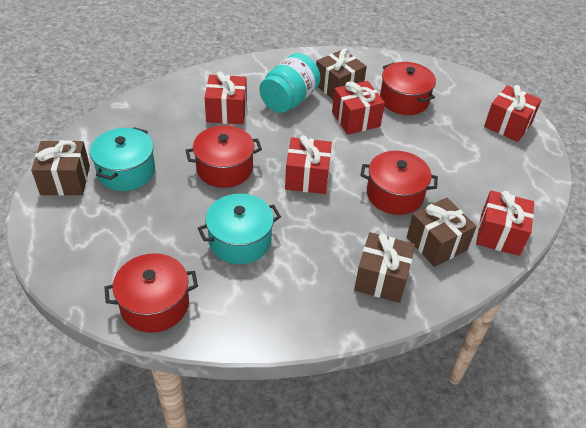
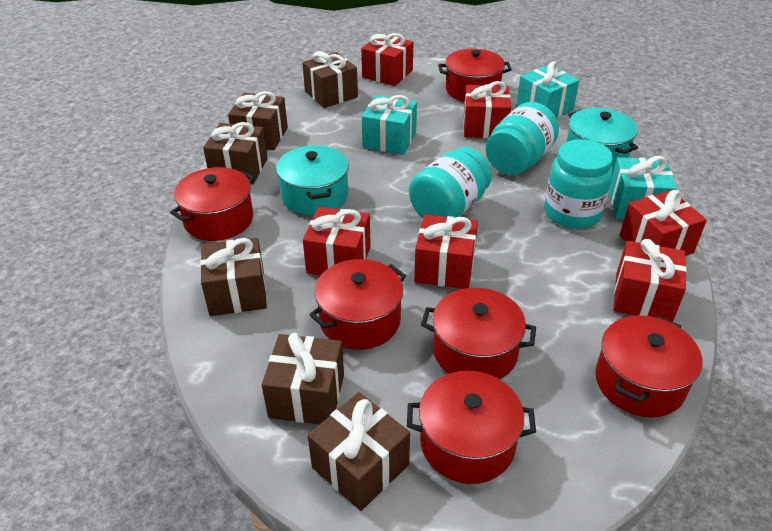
brown gift: 4 -> 6
red gift: 5 -> 6
red pot: 4 -> 6
turquoise gift: 0 -> 3
turquoise jar: 1 -> 3

